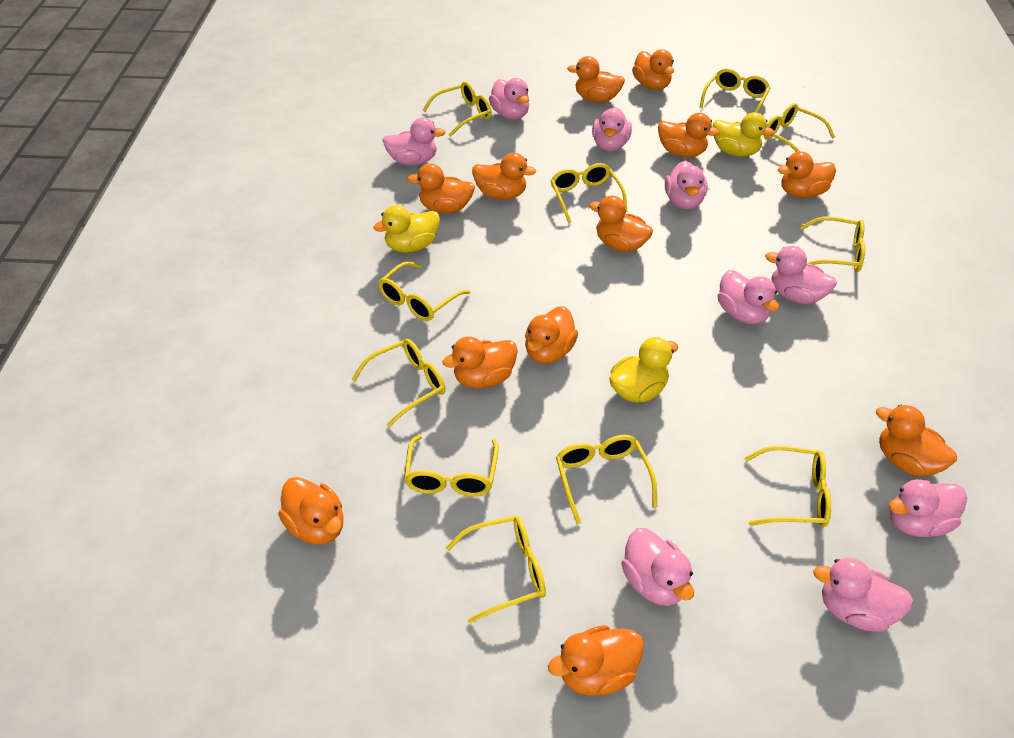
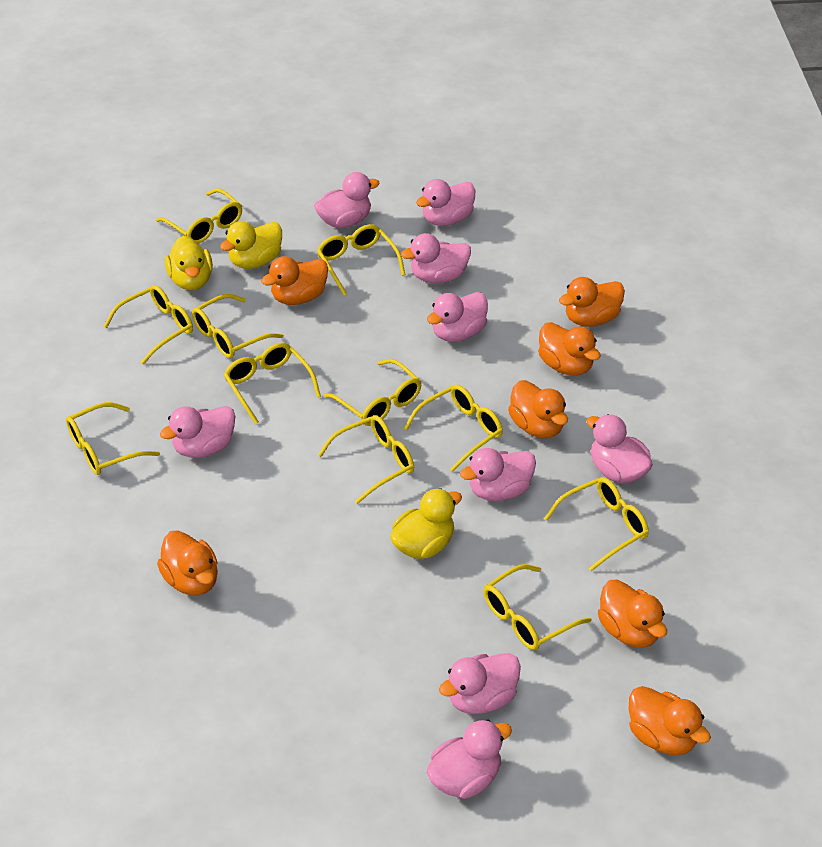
orange duck: 12 -> 7

